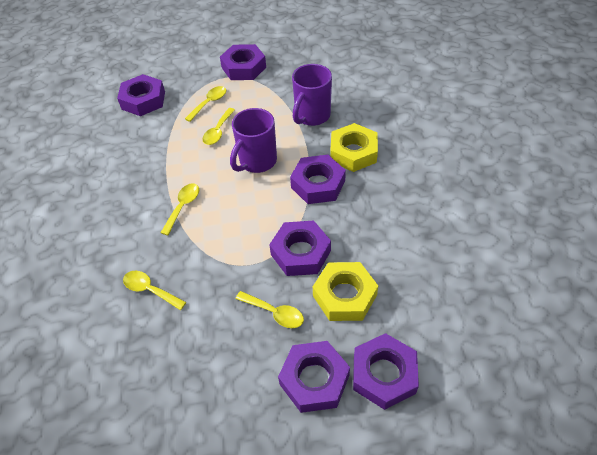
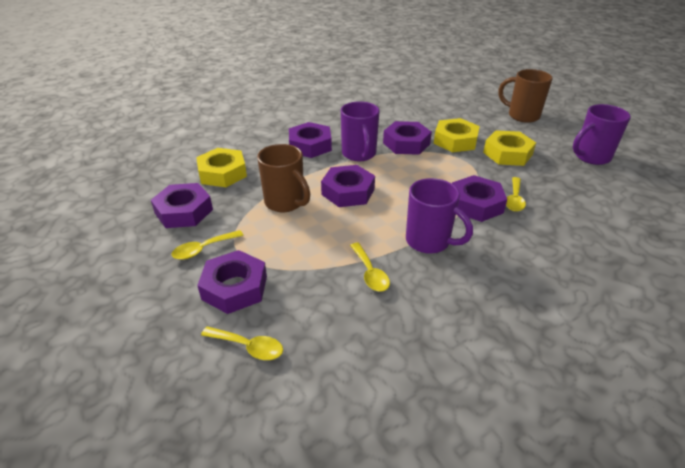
brown mug: 0 -> 2
purple mug: 2 -> 3
yellow nut: 2 -> 3
yellow spoon: 5 -> 4

